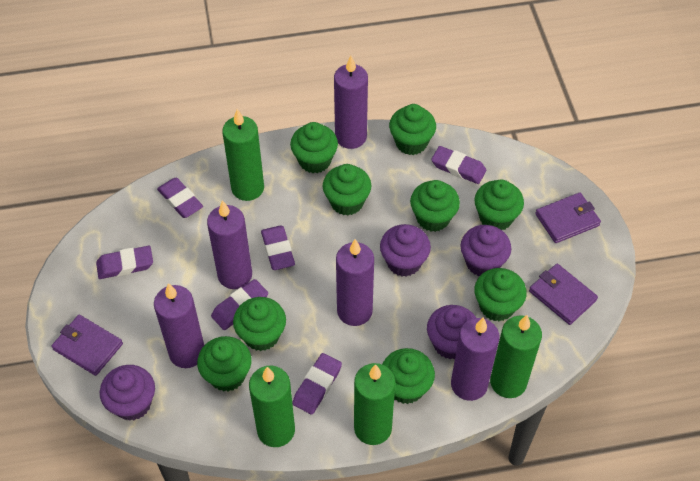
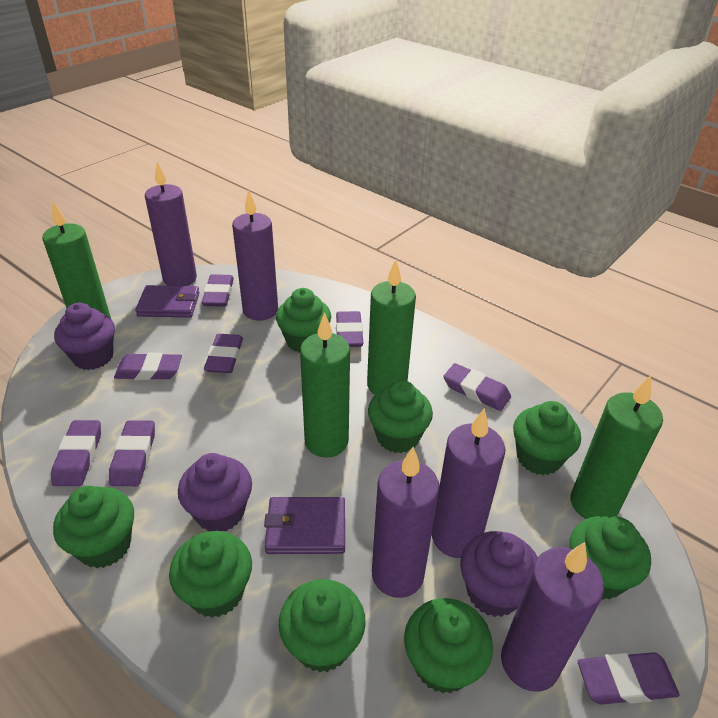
green cupcake: 9 -> 8
purple cupcake: 4 -> 3
purple eraser: 6 -> 8
purple wallet: 3 -> 2

